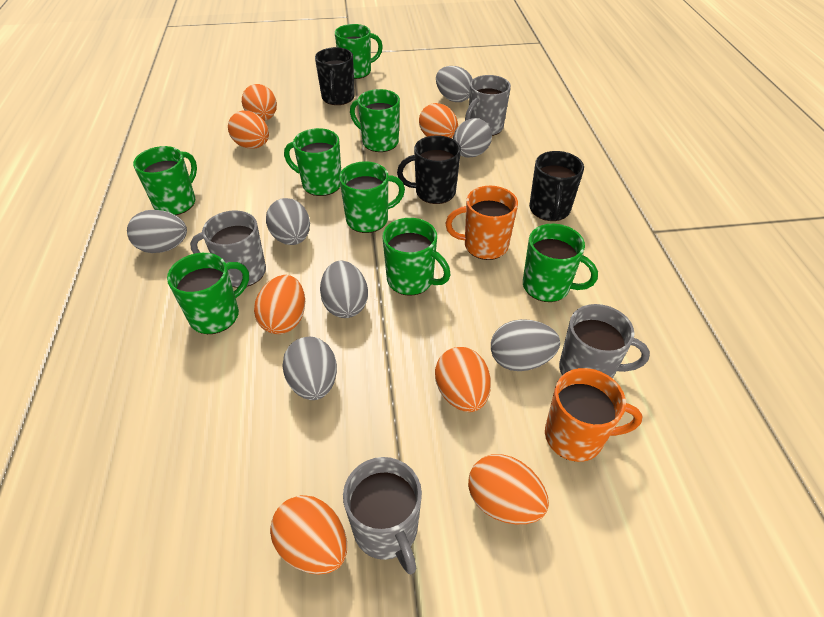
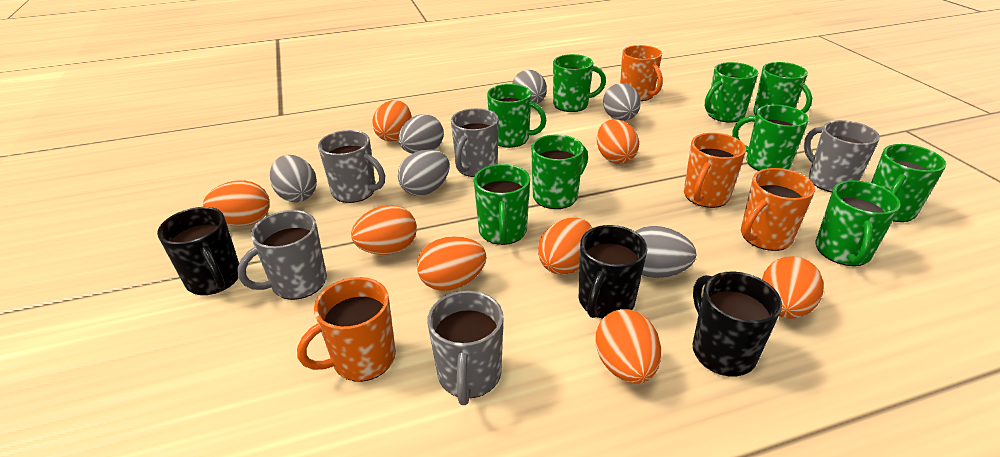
green mug: 8 -> 9
grey egg: 7 -> 6
grey mug: 4 -> 5
orange egg: 7 -> 8
orange mug: 2 -> 4

